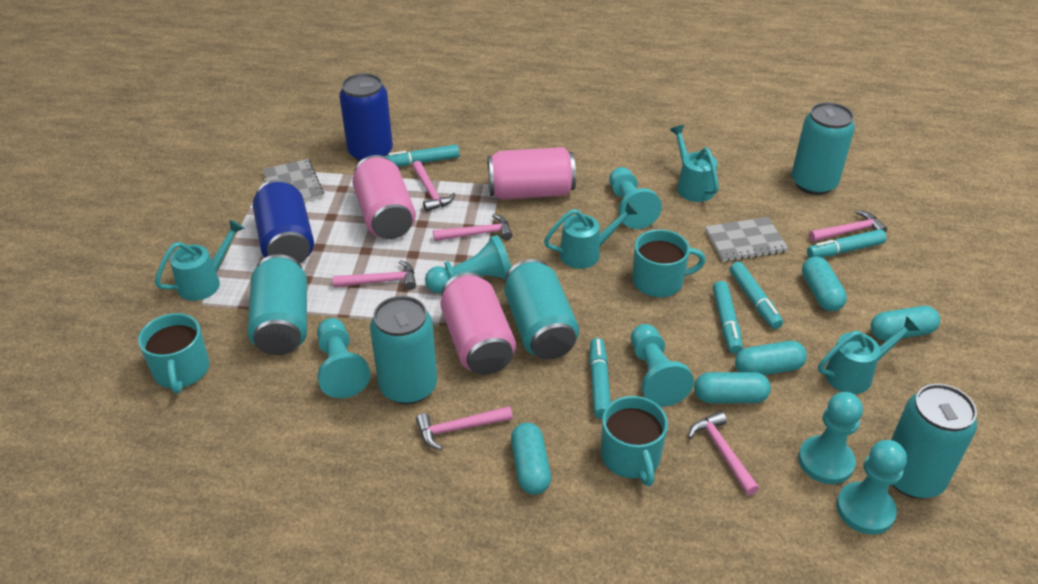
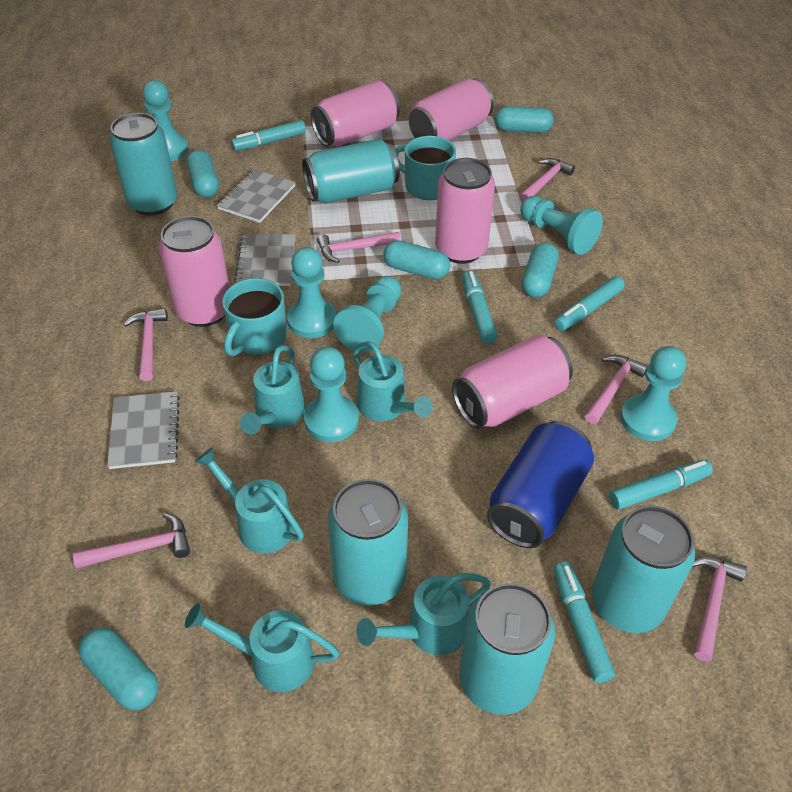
blue can: 2 -> 1
grey notebook: 2 -> 3
pink can: 3 -> 5
turquoise mug: 3 -> 2
turquoise watering can: 4 -> 5

